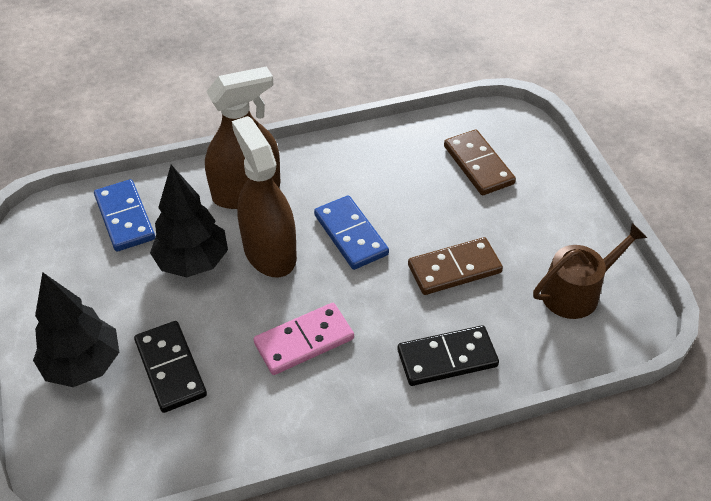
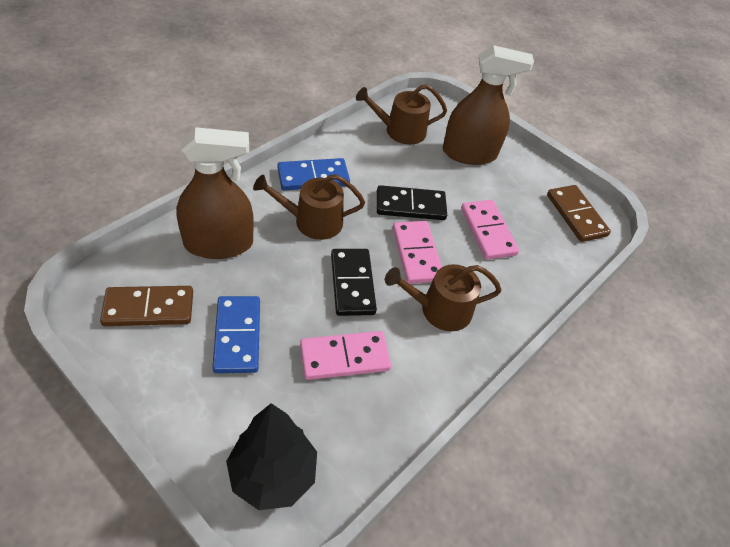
black tree: 2 -> 1
brown watering can: 1 -> 3
pink domino: 1 -> 3

